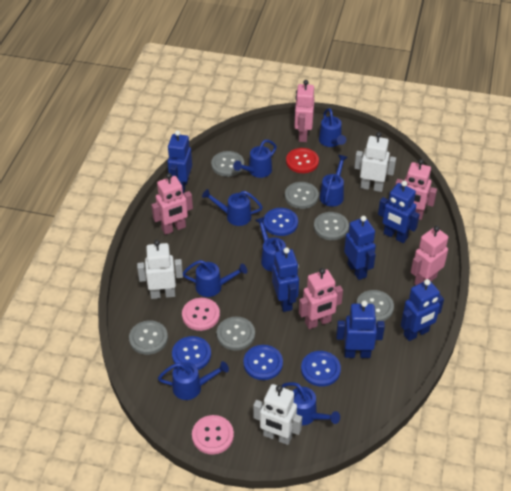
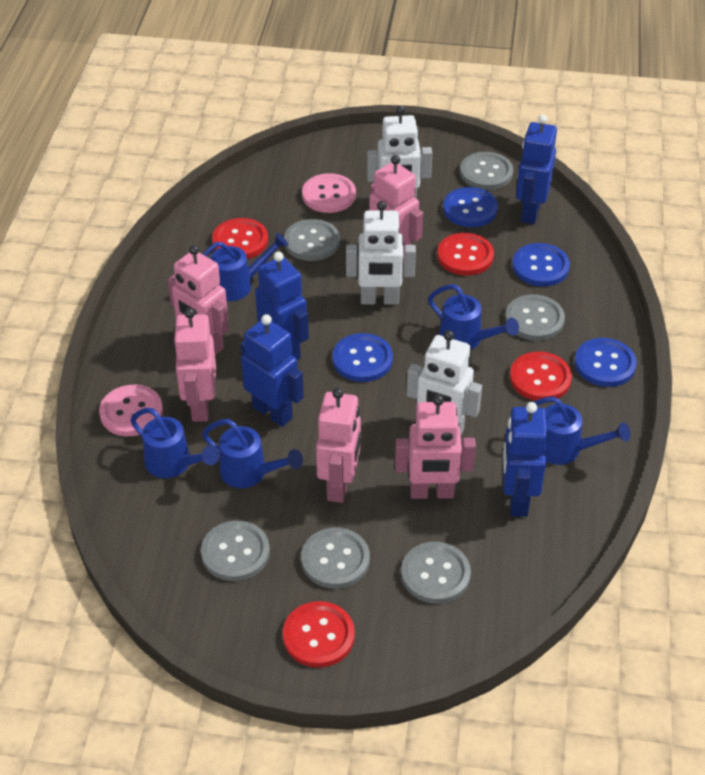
blue robot: 6 -> 4
blue watering can: 8 -> 5
red button: 1 -> 4

